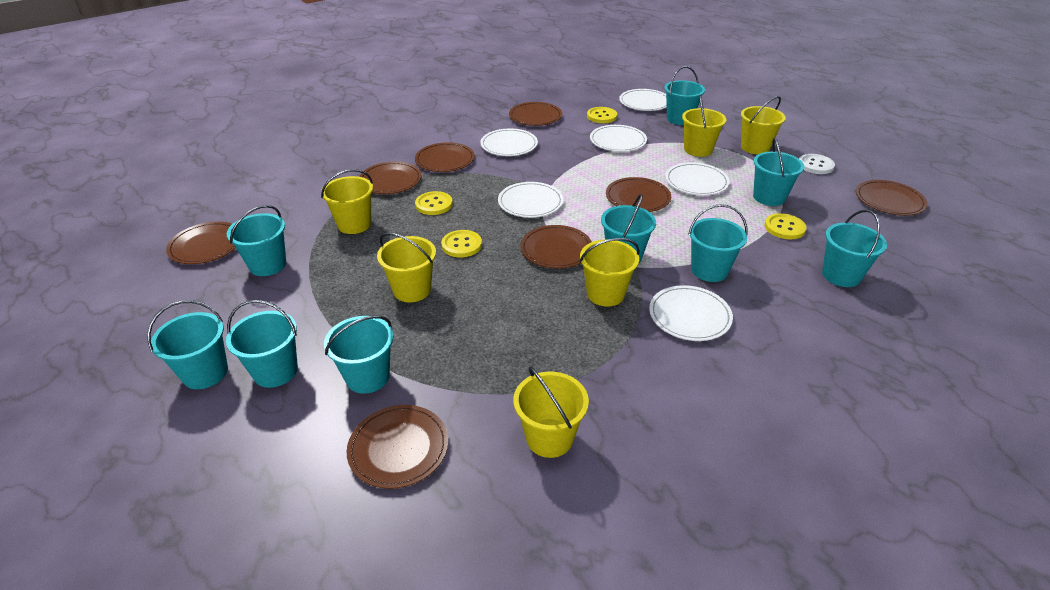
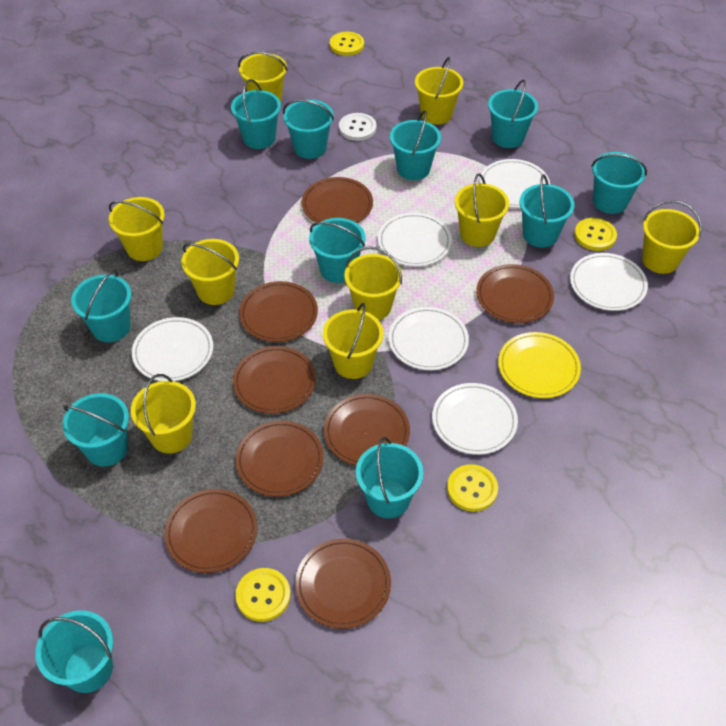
turquoise bucket: 9 -> 11
yellow bucket: 6 -> 9
yellow plate: 0 -> 1

